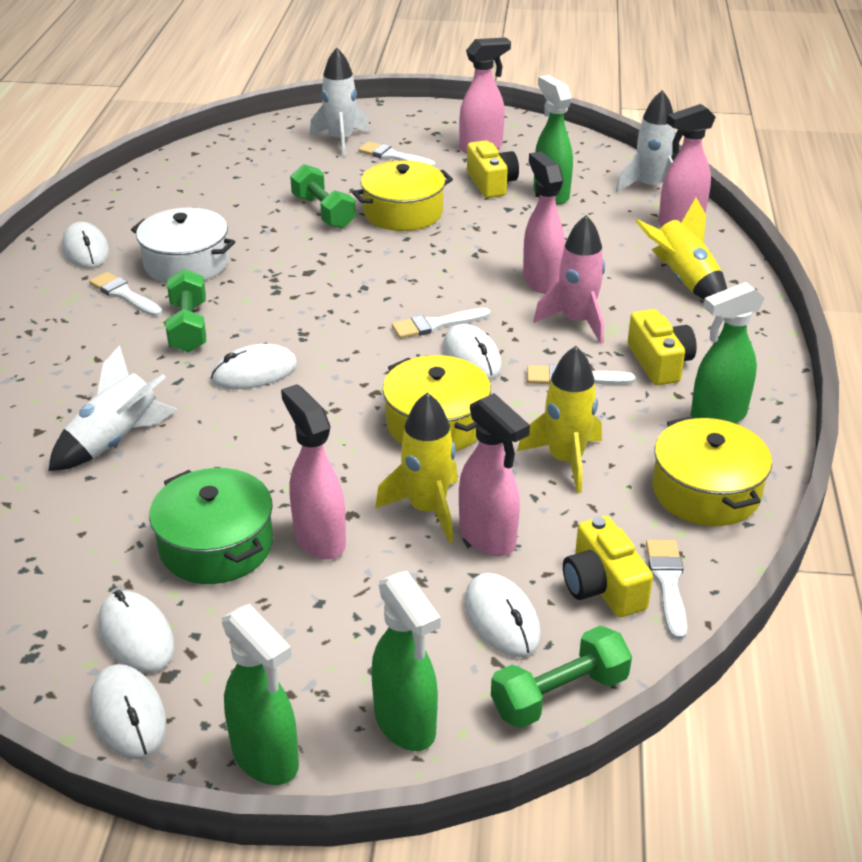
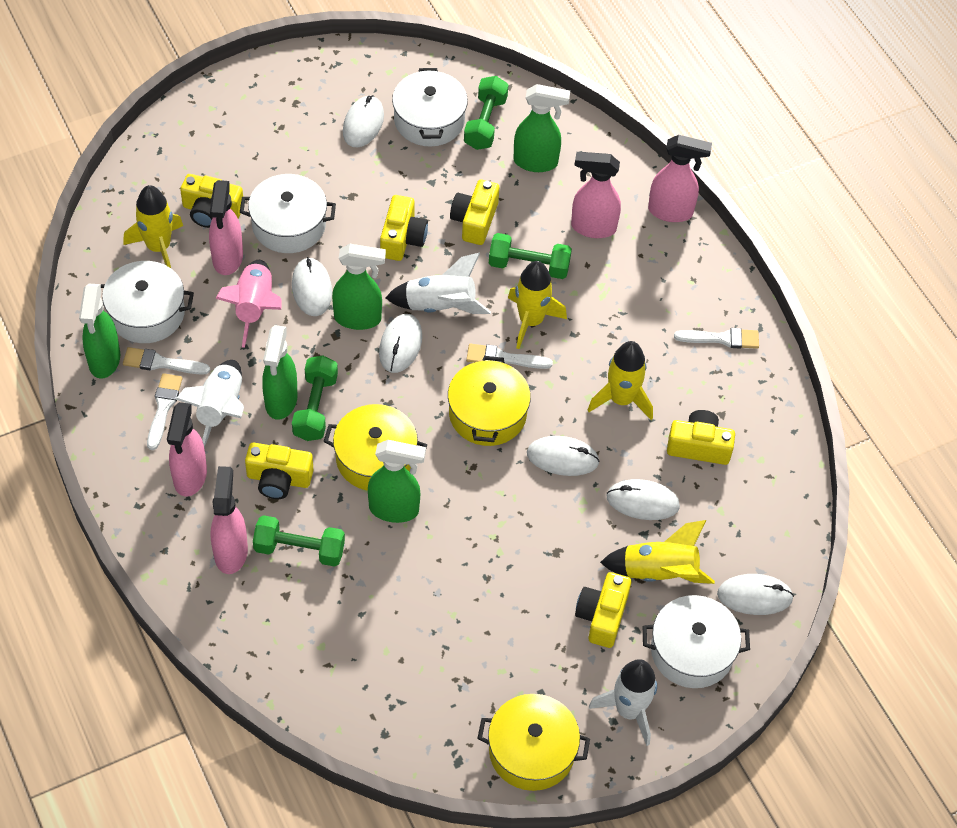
green dumbbell: 3 -> 4
green pot: 1 -> 0
green spray bottle: 4 -> 5
white brush: 5 -> 4
white pot: 1 -> 4
yellow camera: 3 -> 6
yellow rocket: 3 -> 4

